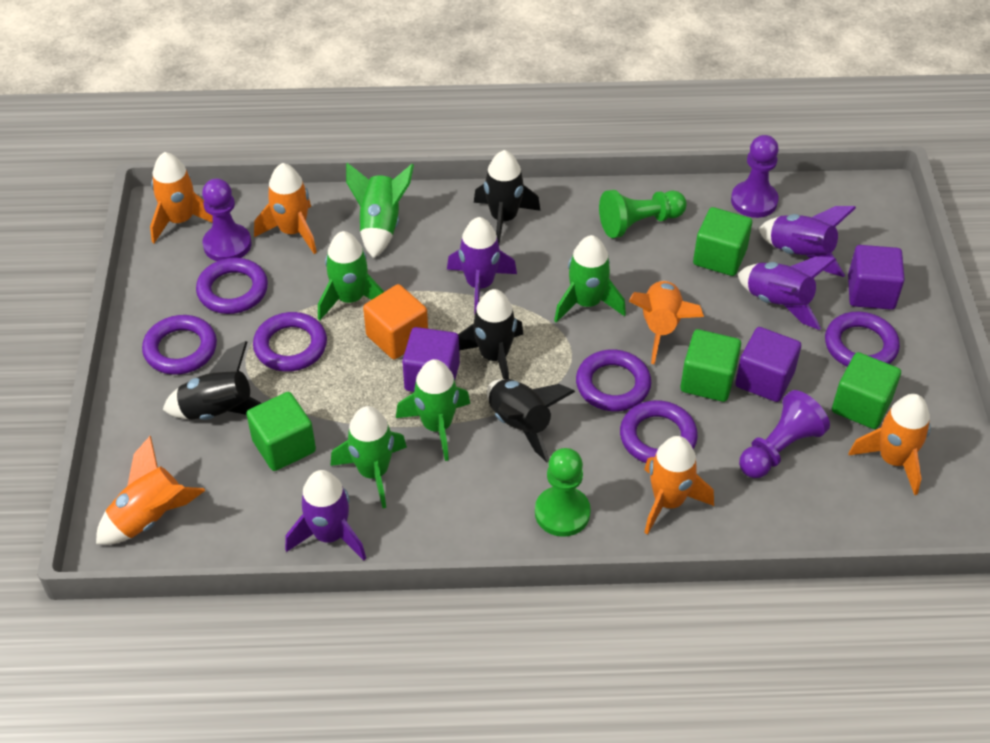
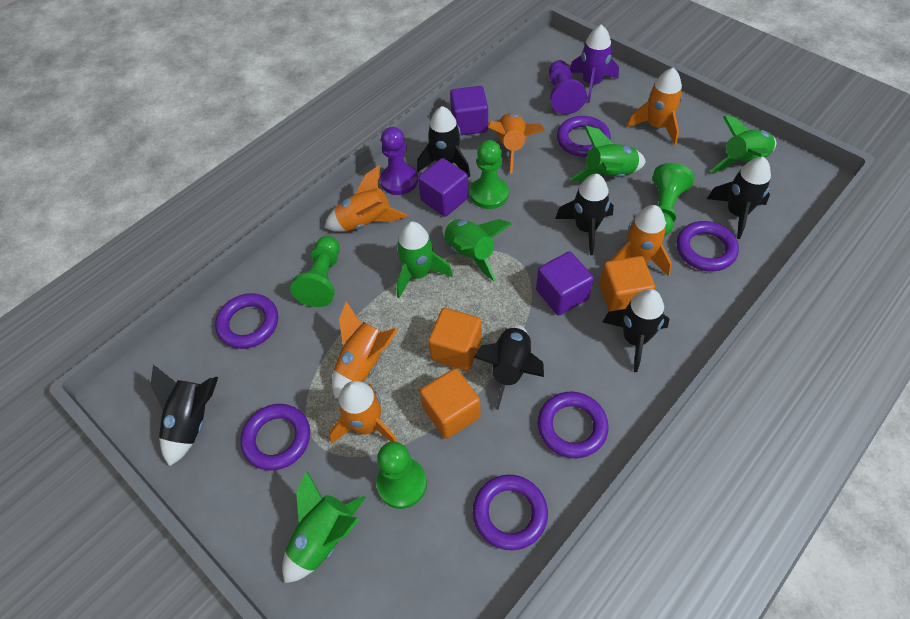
black rocket: 4 -> 6
green cube: 4 -> 0
green pawn: 2 -> 4
orange cube: 1 -> 3
purple pawn: 3 -> 2
purple rocket: 4 -> 1

